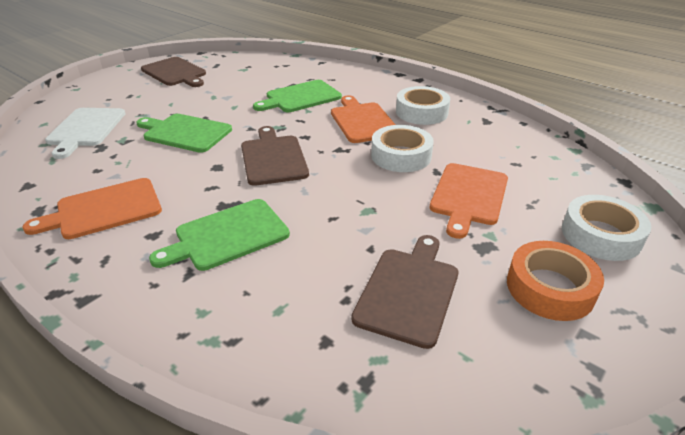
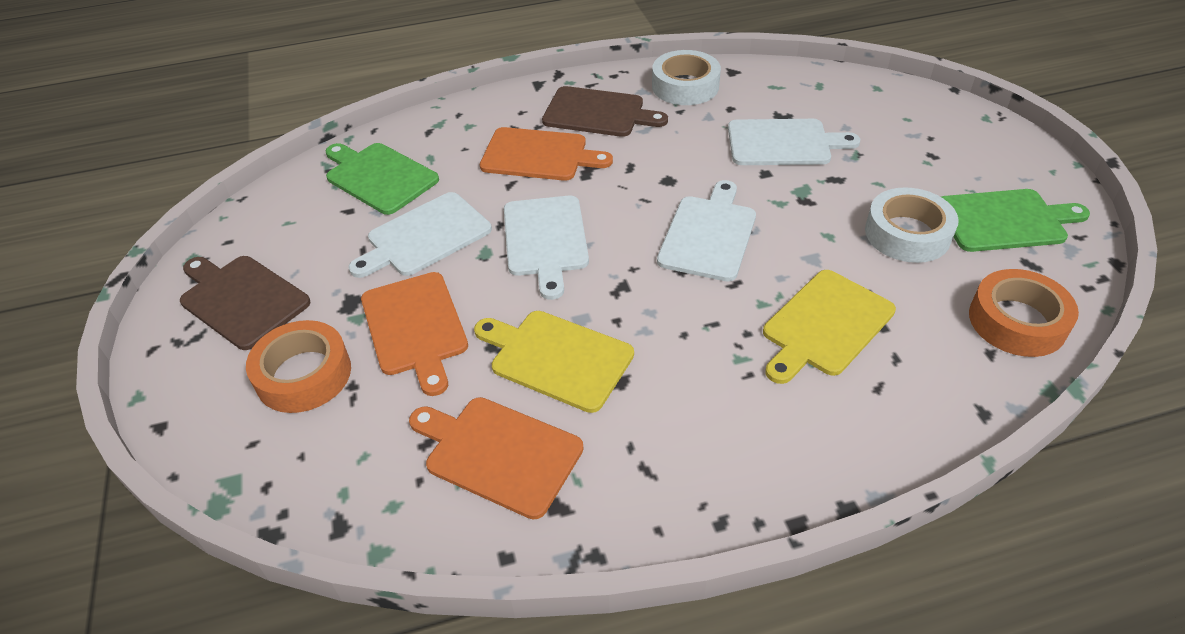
brown cutting board: 3 -> 2
green cutting board: 3 -> 2
orange tape: 1 -> 2
white cutting board: 1 -> 4
white tape: 3 -> 2
yellow cutting board: 0 -> 2

